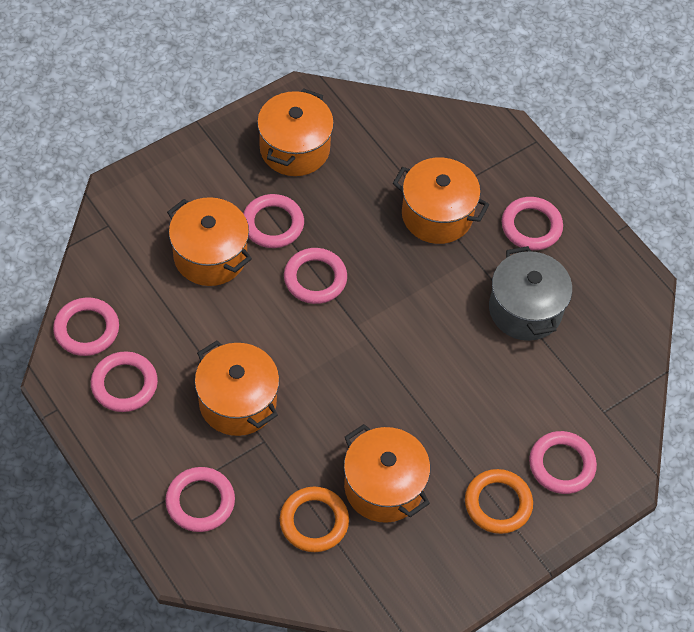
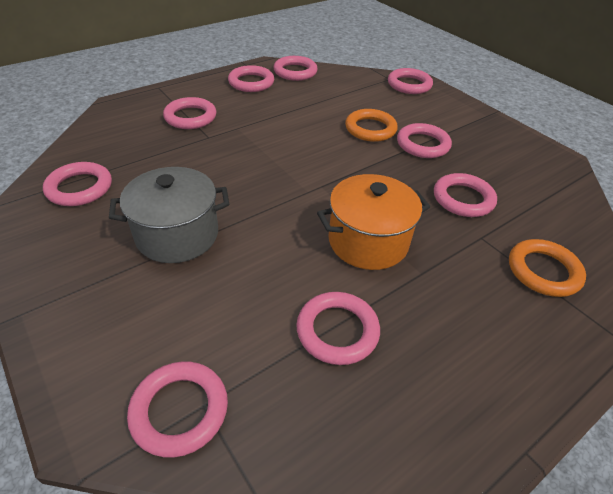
orange pot: 5 -> 1
pink ring: 7 -> 9

